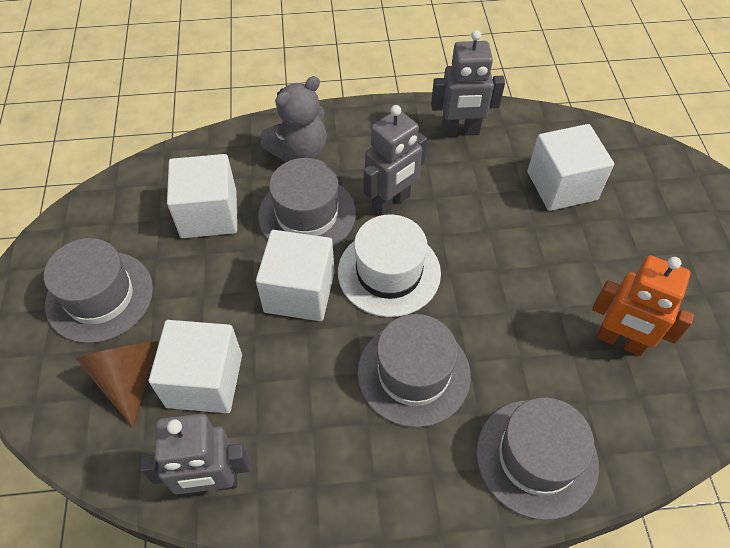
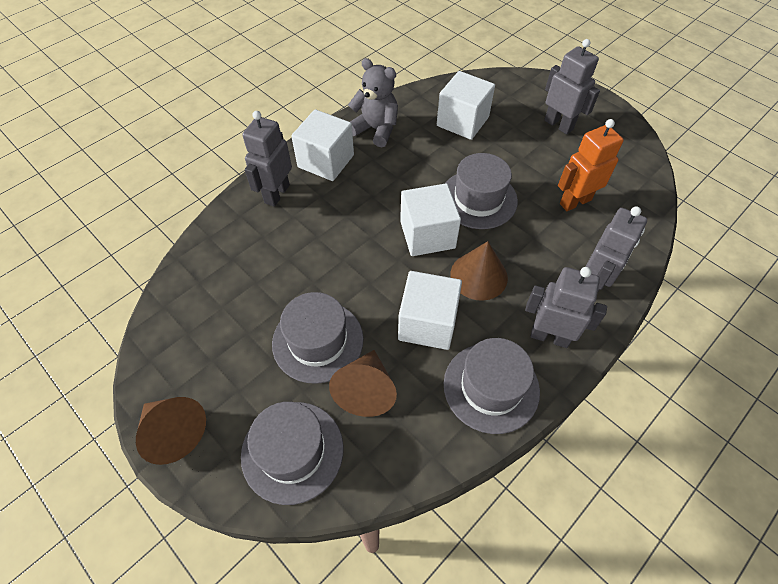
brown cone: 1 -> 3
grey robot: 3 -> 4
white hat: 1 -> 0

